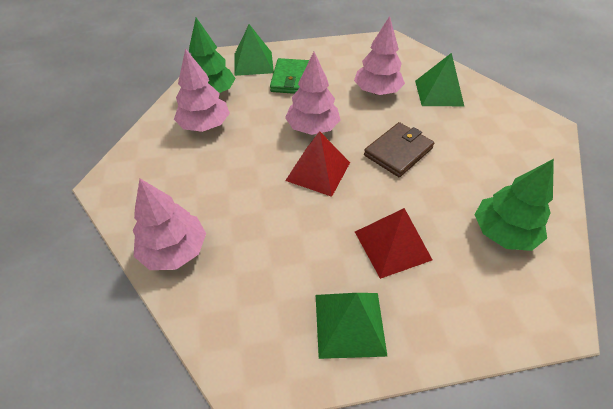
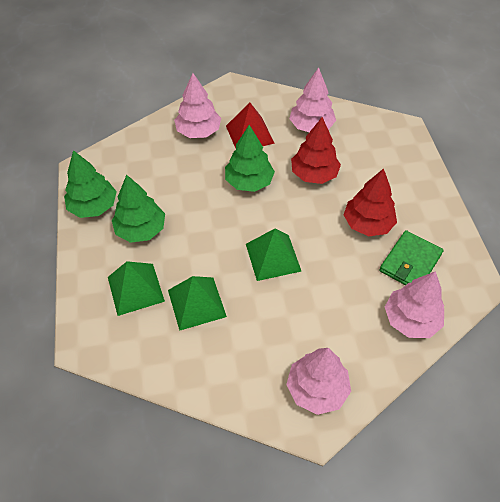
brown wallet: 1 -> 0
green tree: 2 -> 3
red pyramid: 2 -> 1
red tree: 0 -> 2

